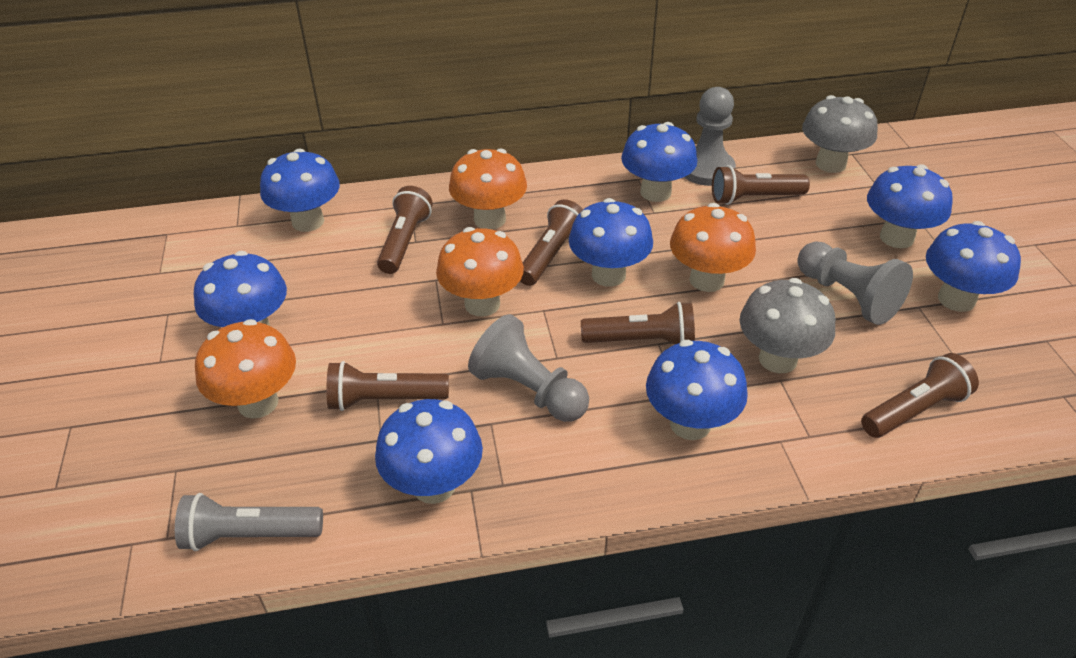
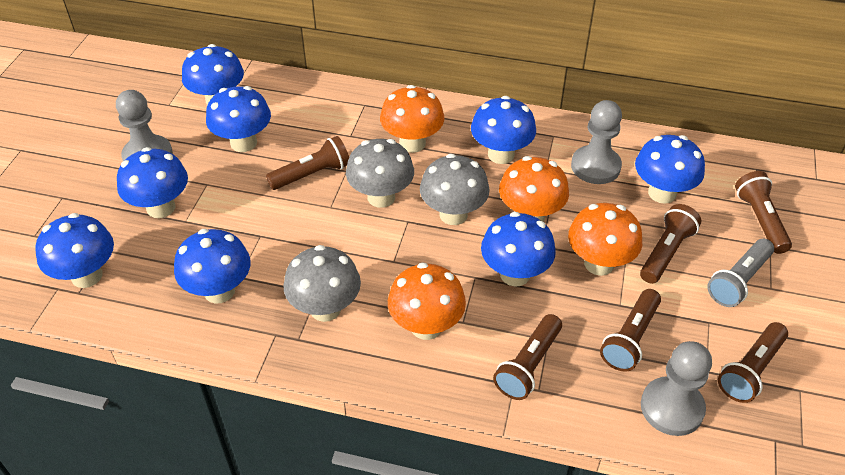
grey mushroom: 2 -> 3

